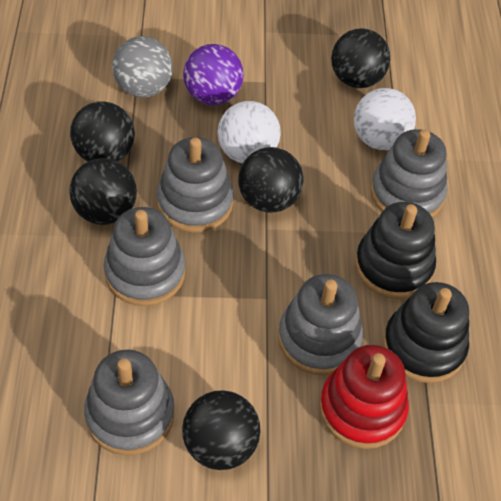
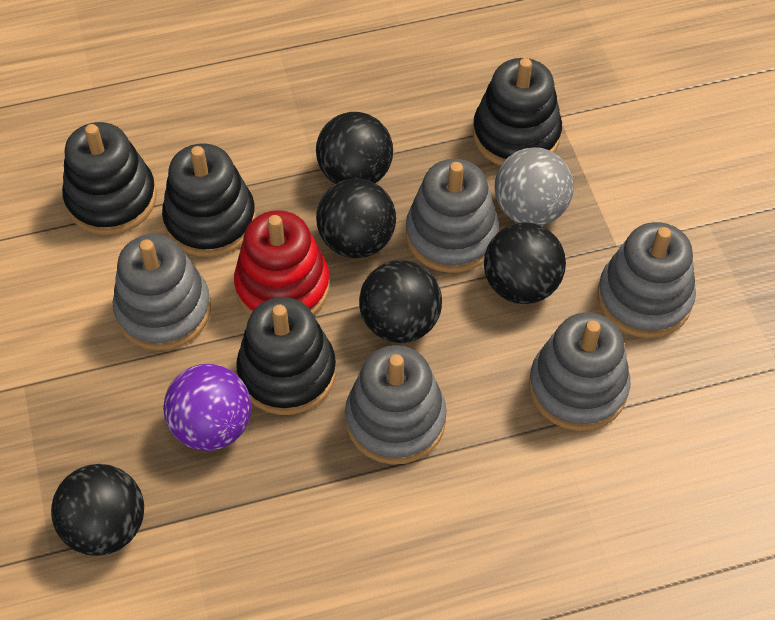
black stacking toy: 2 -> 4
white ball: 2 -> 0

